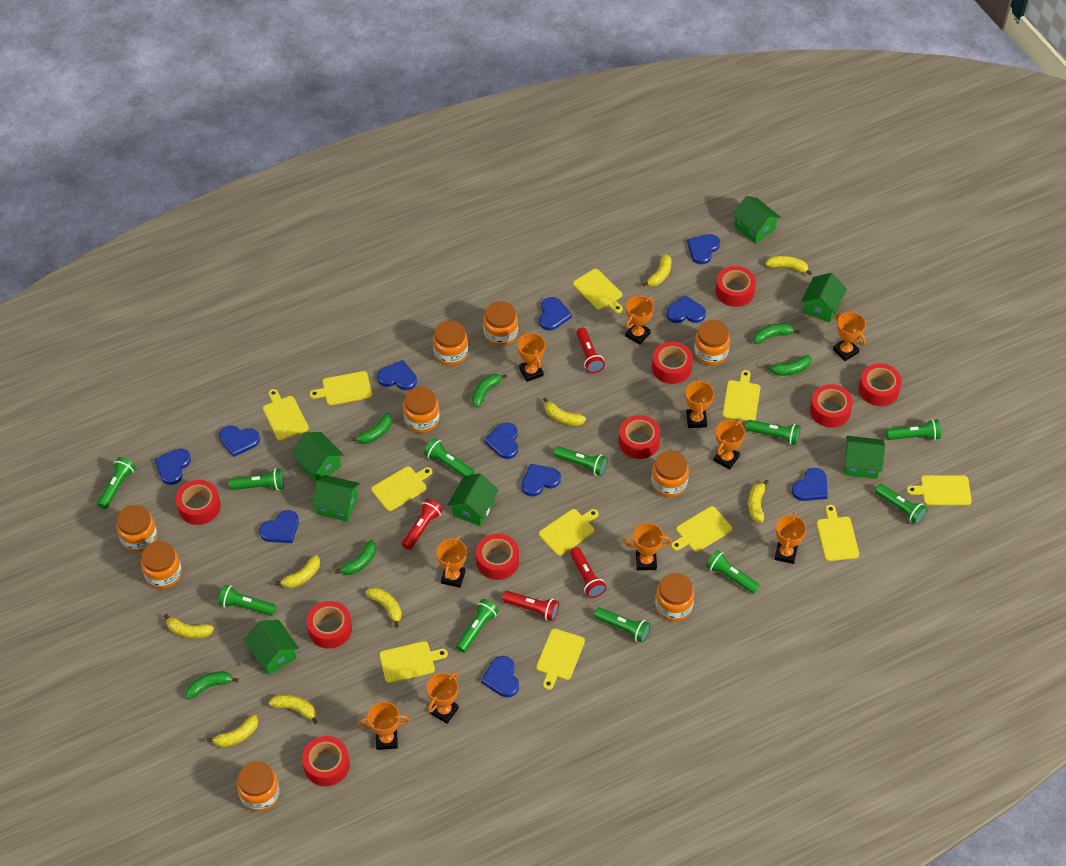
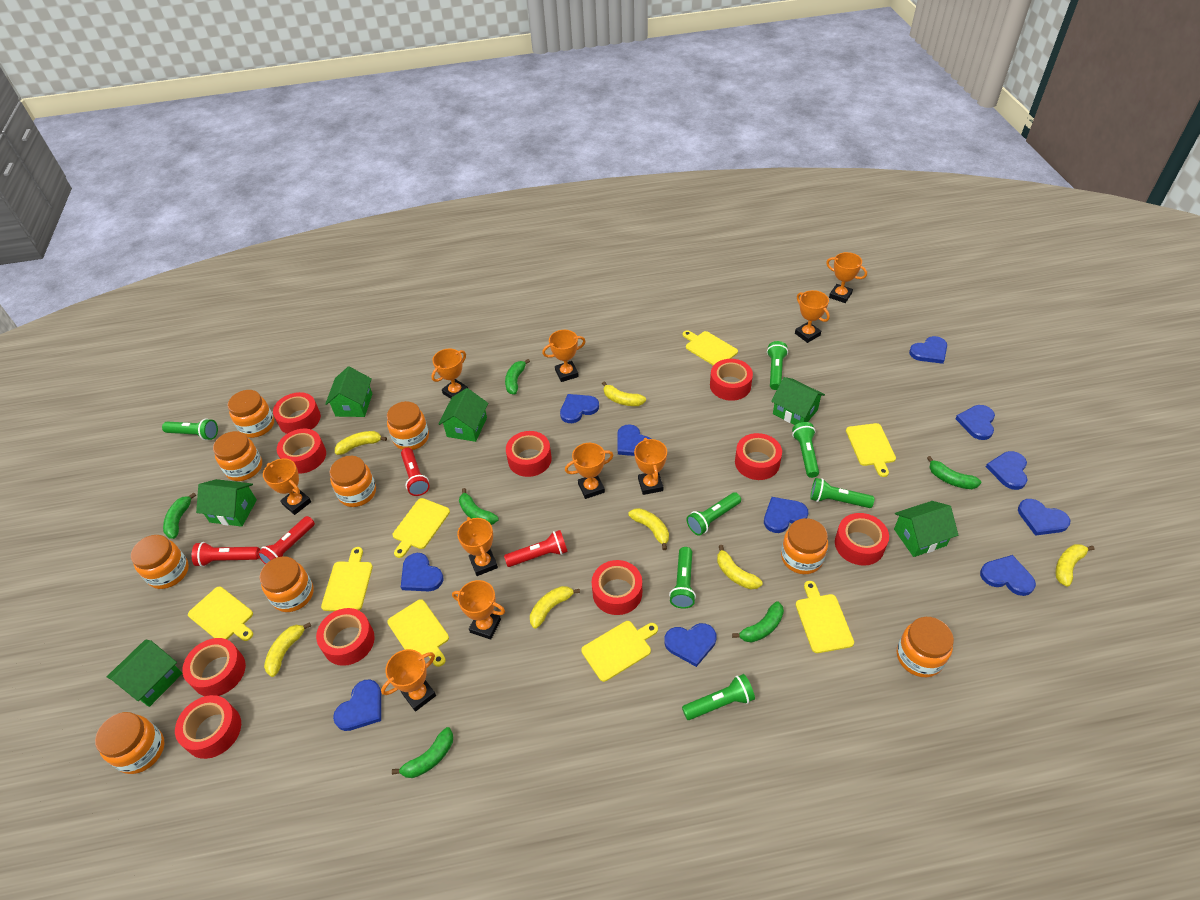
green flashlight: 11 -> 7
green house: 7 -> 6
red tape: 9 -> 10
yellow banana: 9 -> 7
yellow cutting board: 11 -> 8

